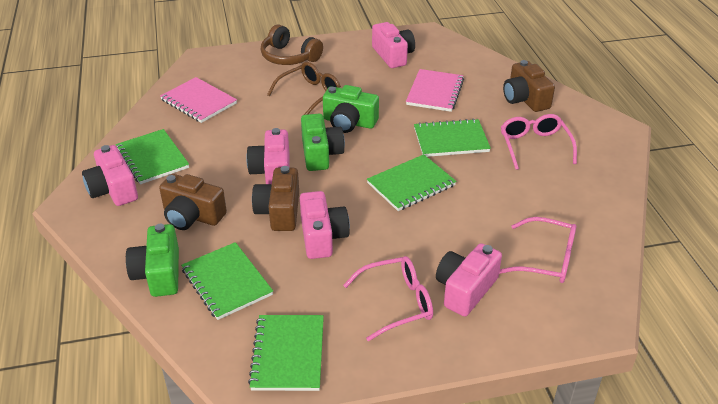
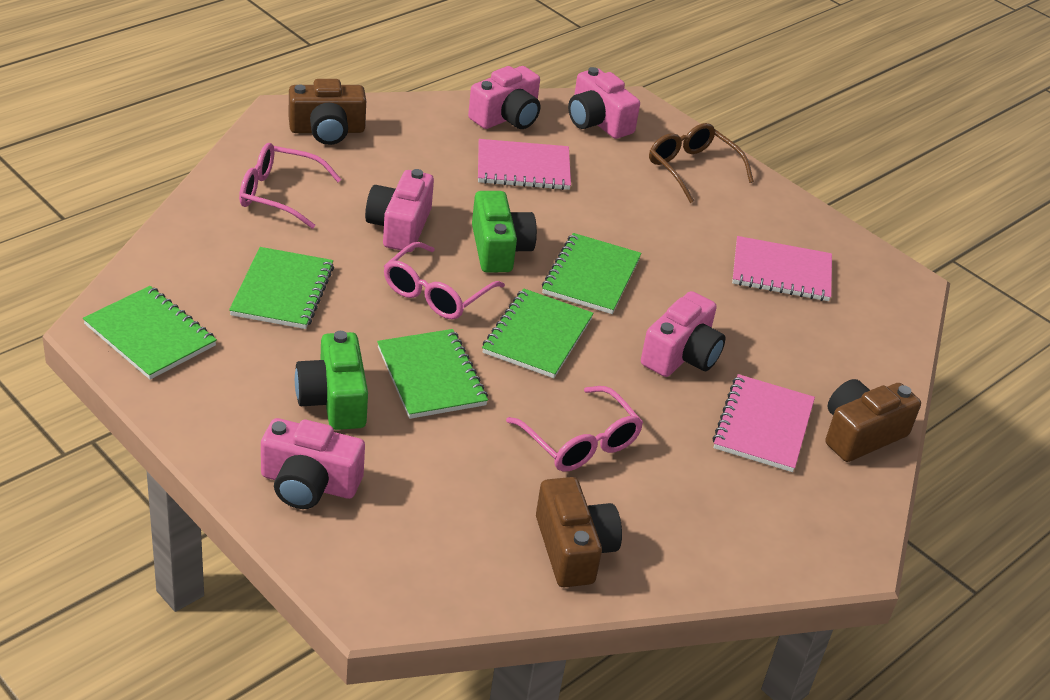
brown headphones: 1 -> 0
green camera: 3 -> 2
pink notebook: 2 -> 3

